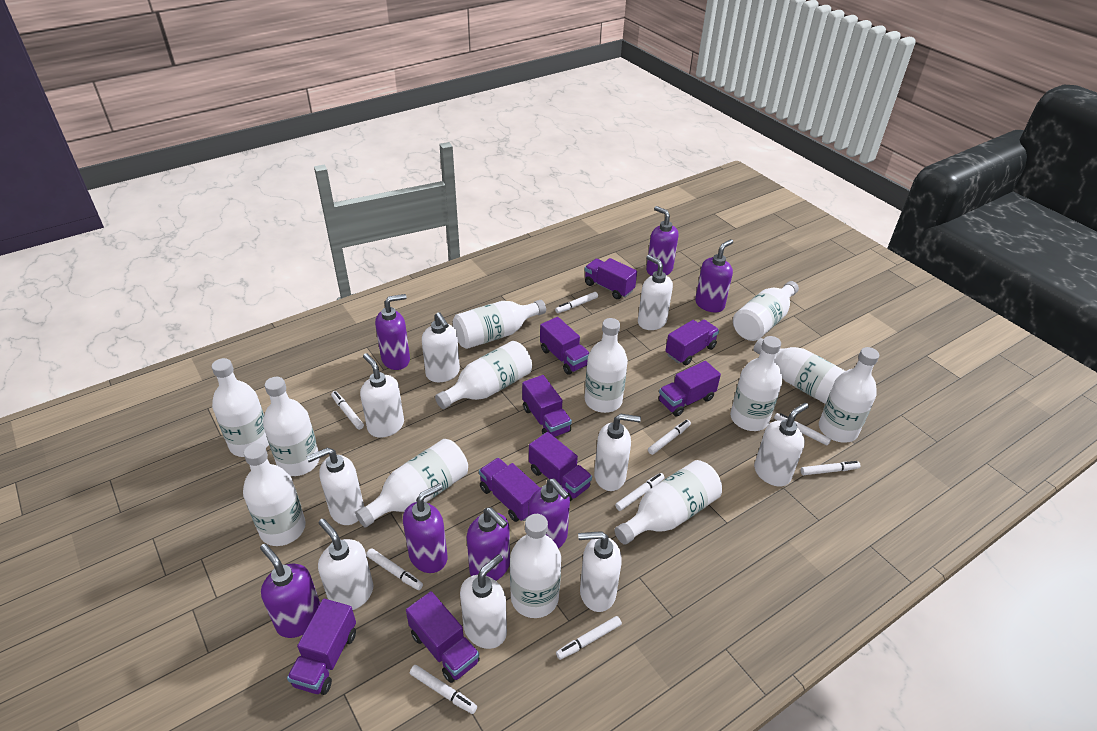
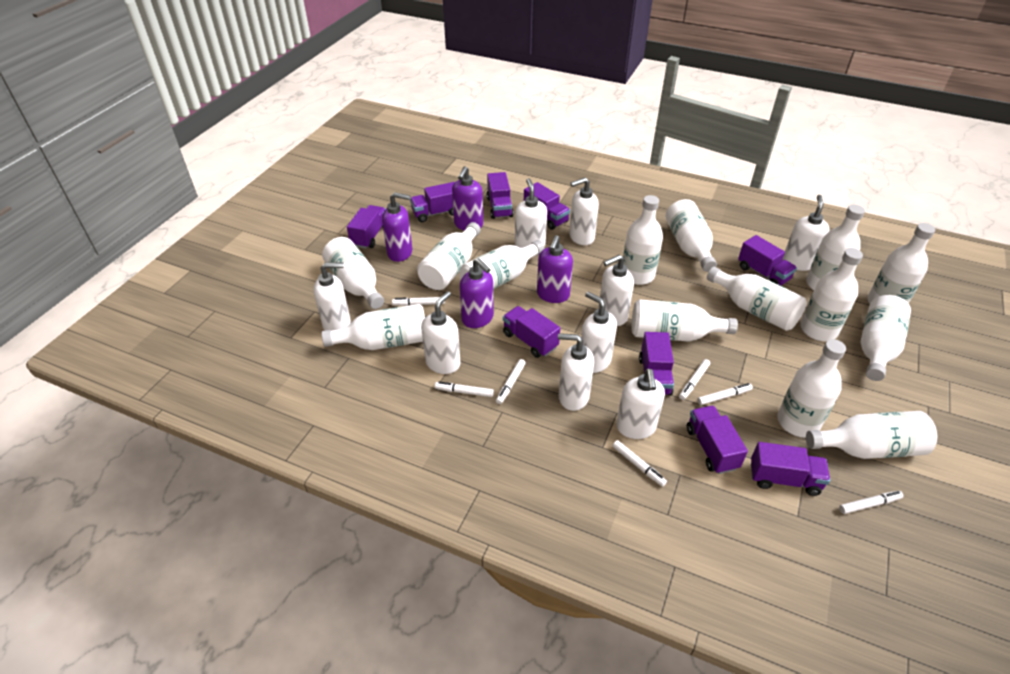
purple soap dispenser: 7 -> 4
white bottle: 13 -> 14
white marker: 9 -> 7

